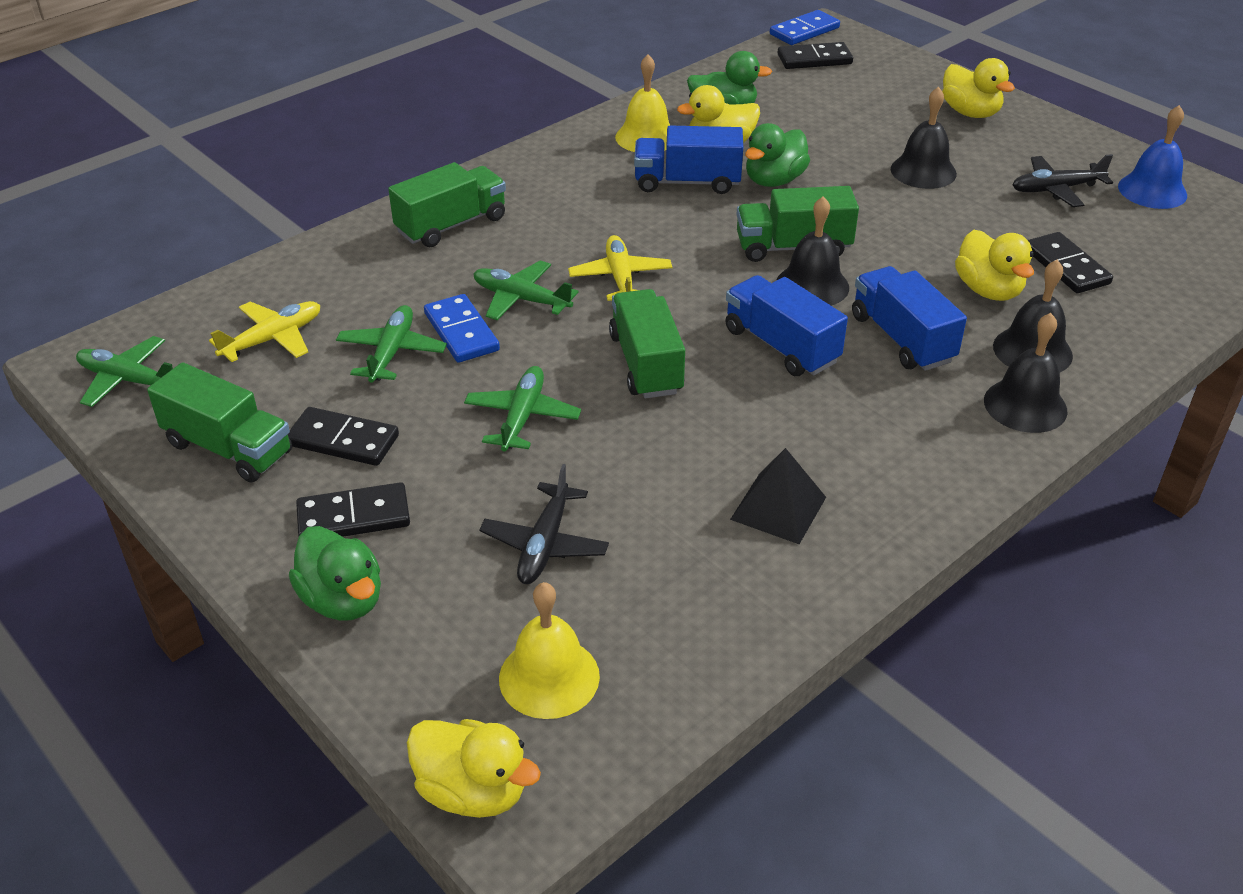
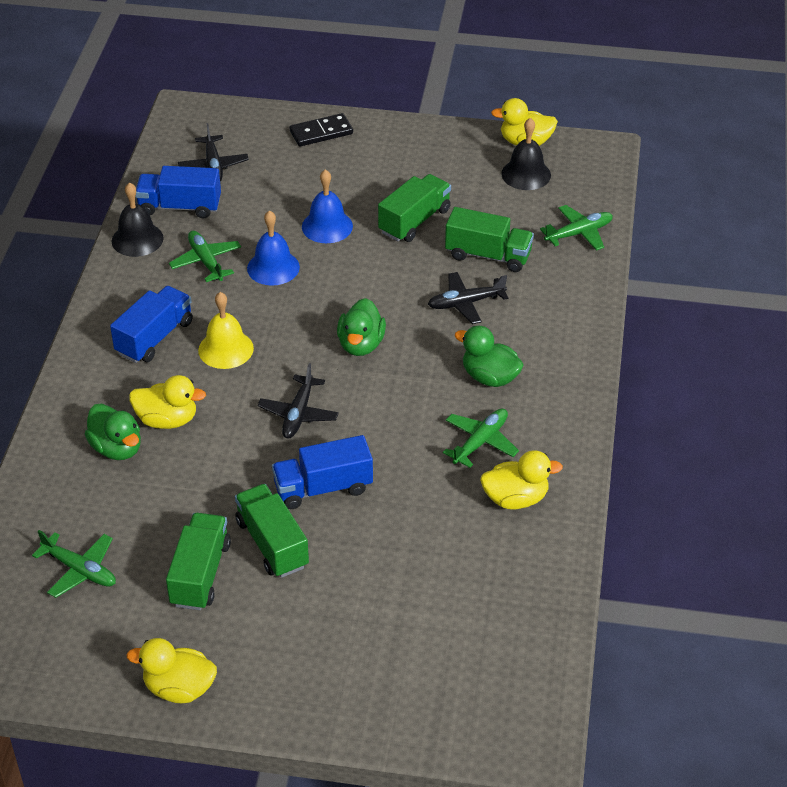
black bell: 4 -> 2
black domino: 4 -> 1
black plane: 2 -> 3
black pyramid: 1 -> 0
blue bell: 1 -> 2
blue domino: 2 -> 0
yellow bell: 2 -> 1
yellow plane: 2 -> 0

